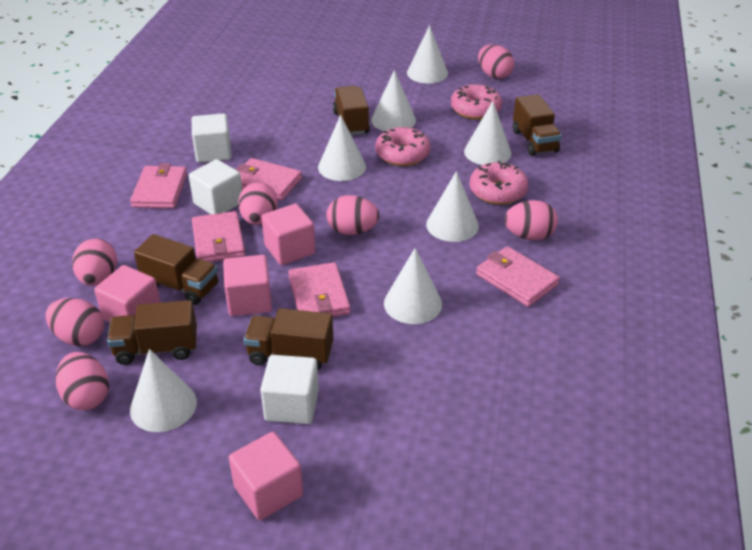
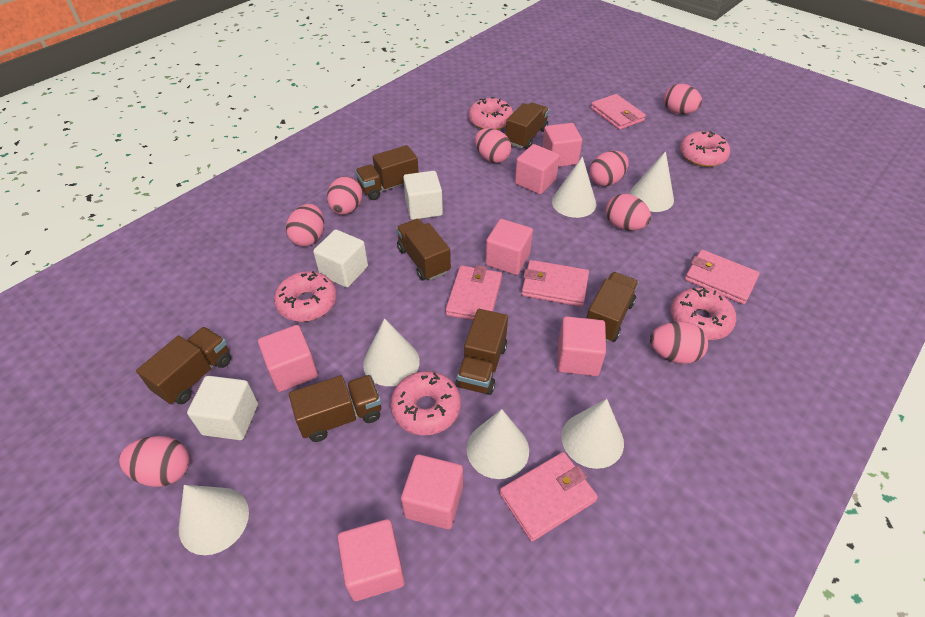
brown truck: 5 -> 7
pink cube: 4 -> 7
pink donut: 3 -> 5
pink egg: 7 -> 8
white cone: 7 -> 6

